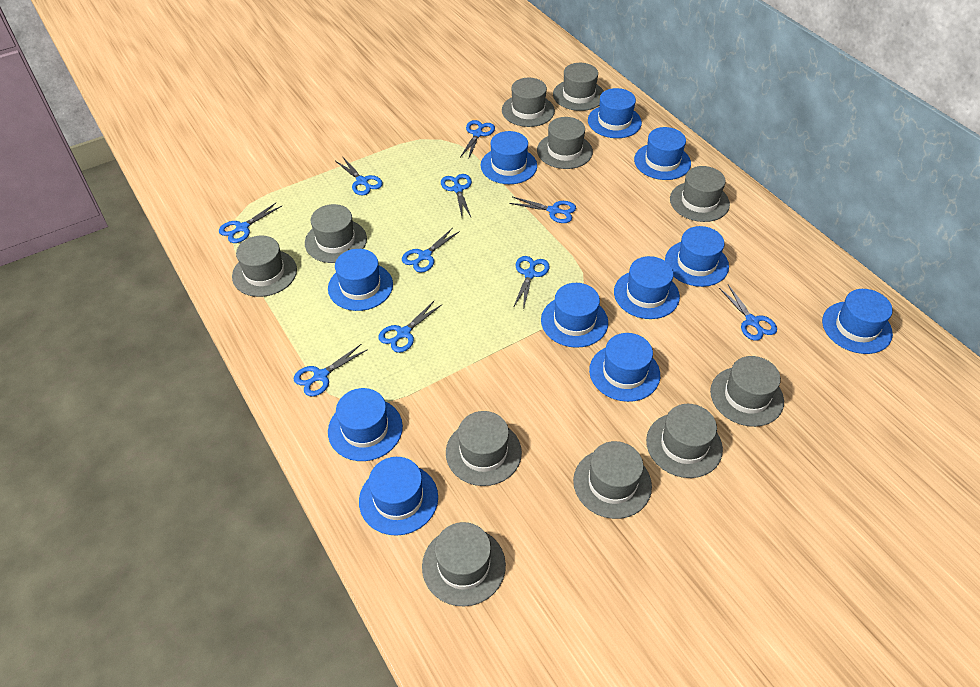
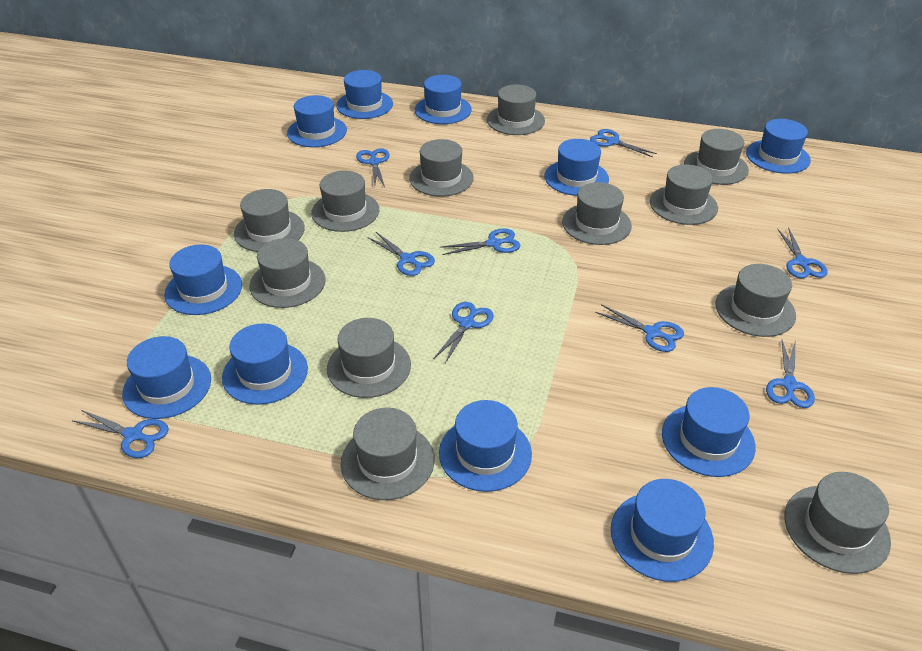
blue scissors: 10 -> 9
grey hat: 11 -> 12

